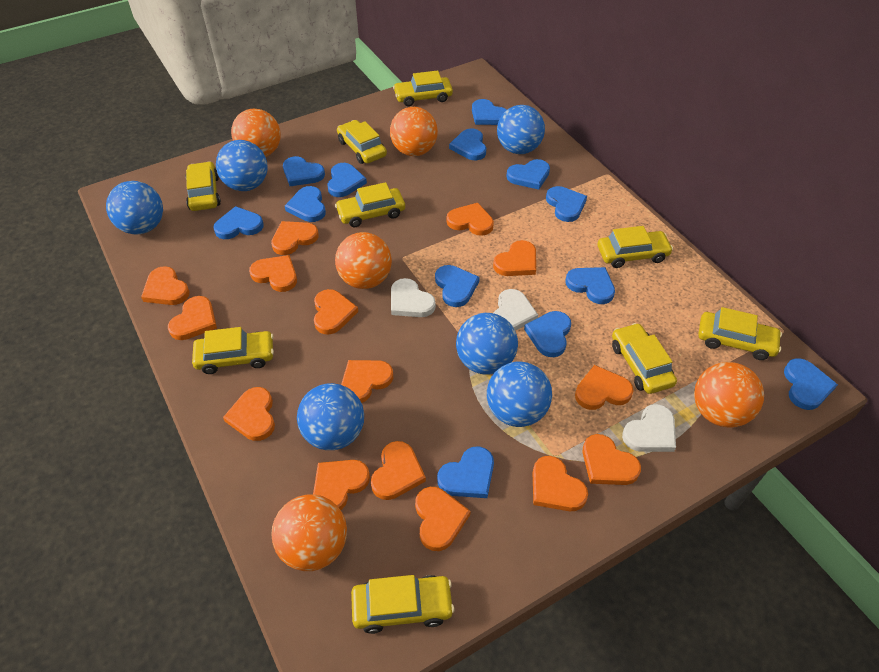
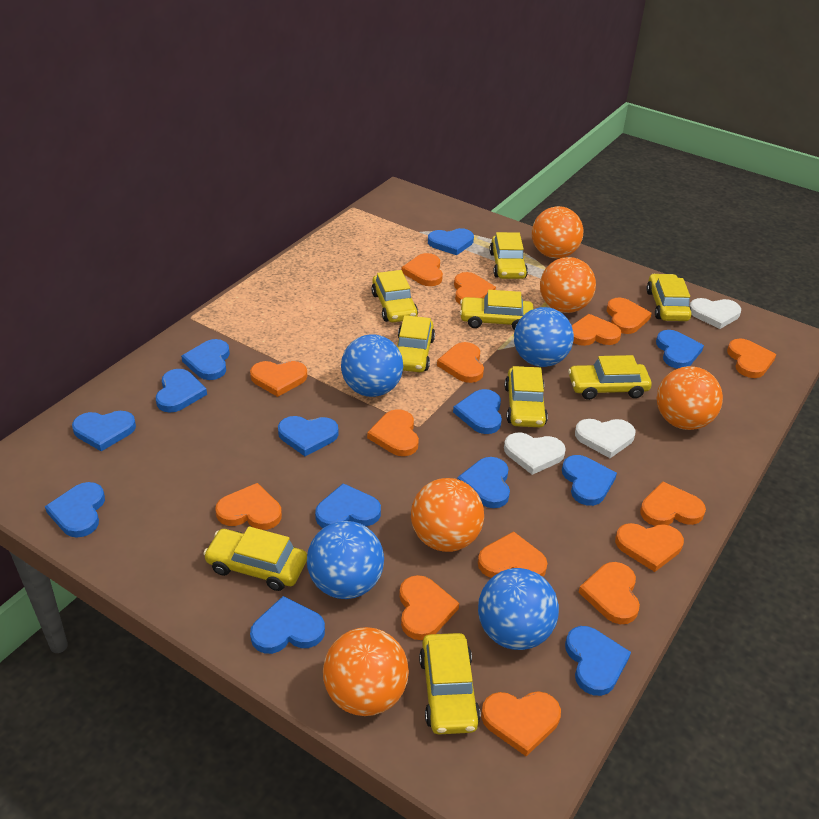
blue ball: 6 -> 4

